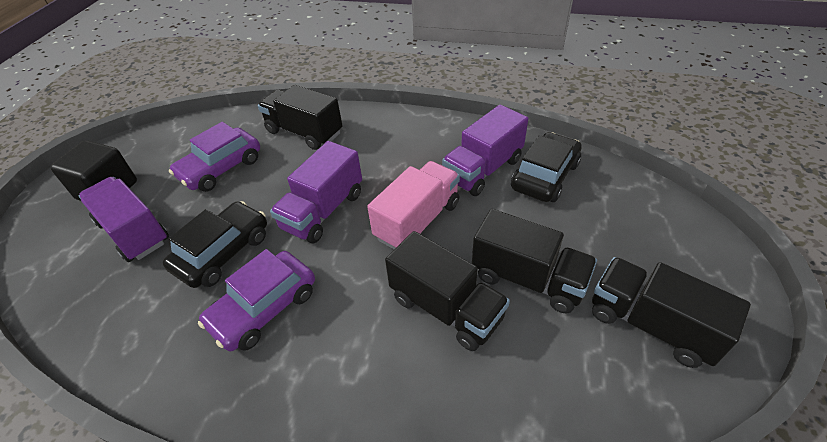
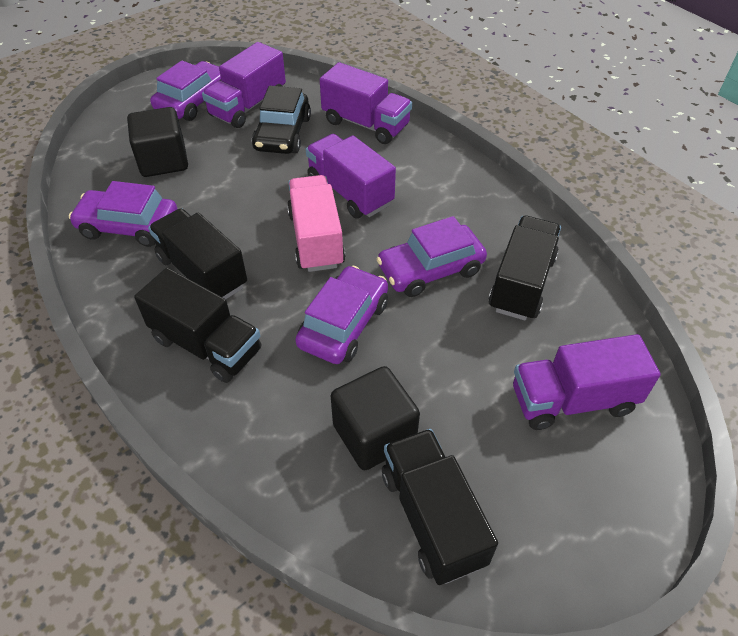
black car: 2 -> 1
black cube: 1 -> 2
purple car: 2 -> 4
purple truck: 3 -> 4

